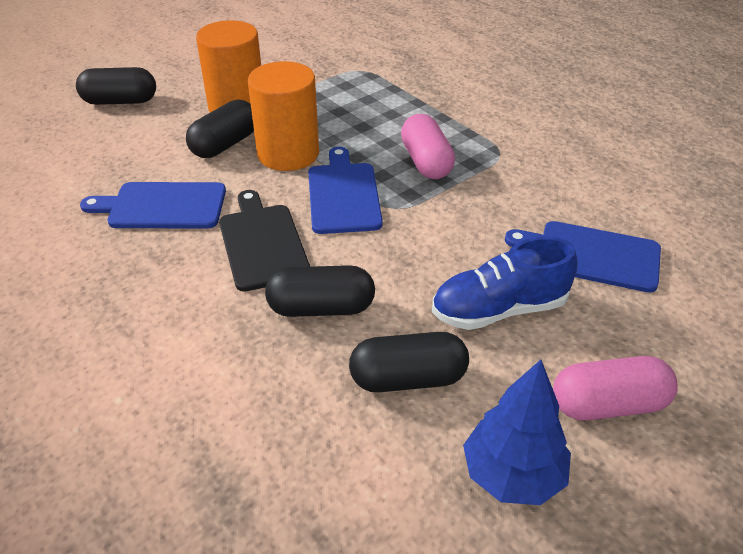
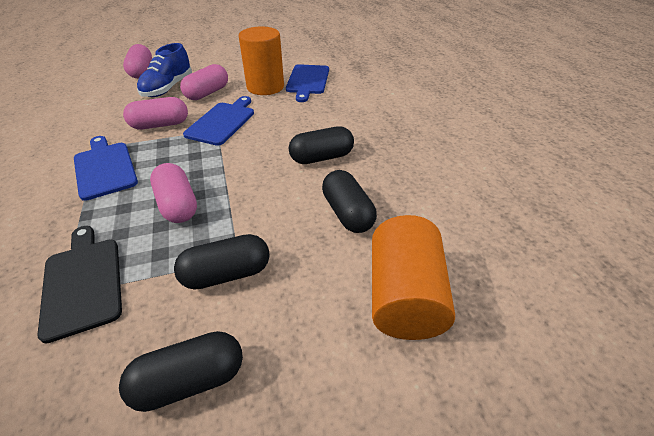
blue tree: 1 -> 0
pink capsule: 2 -> 4

